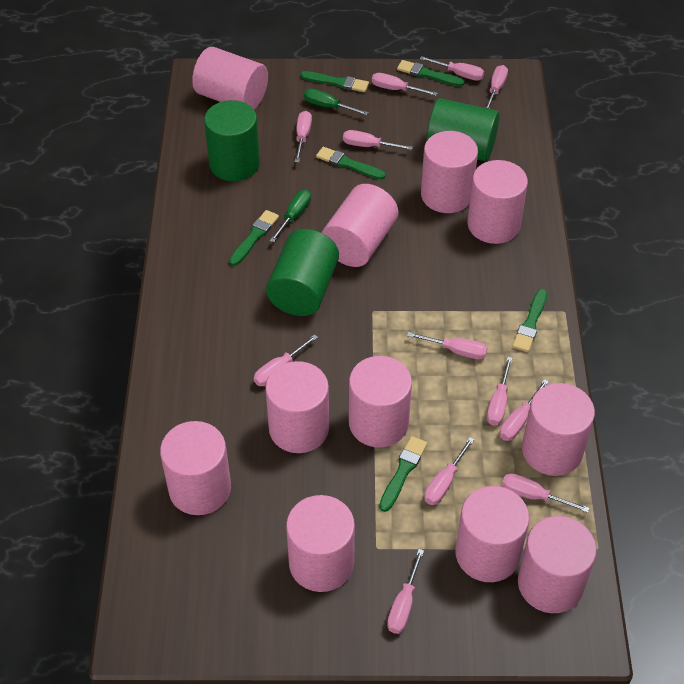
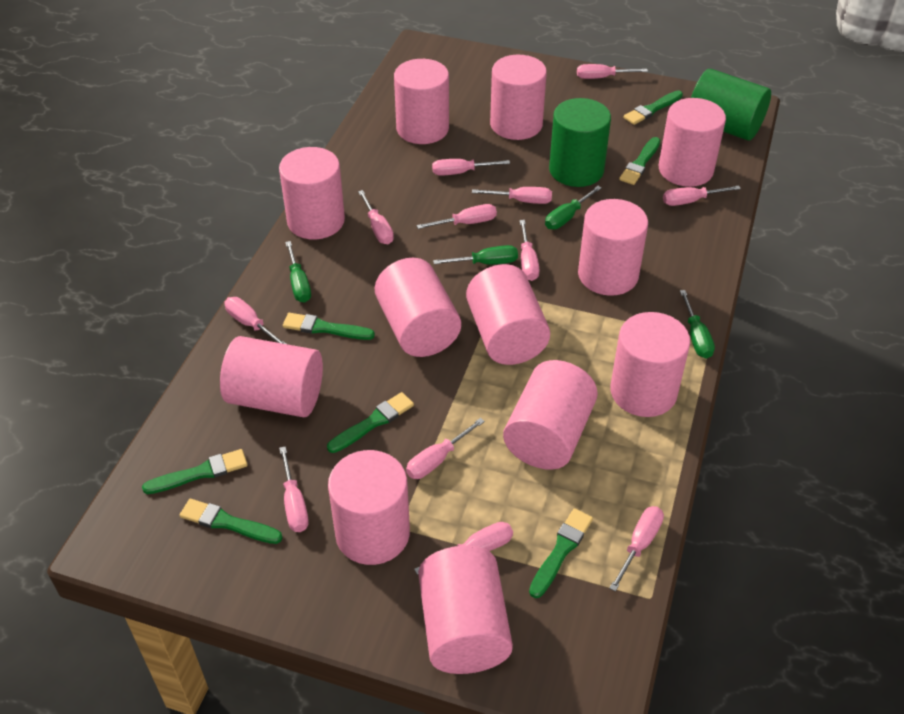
green brush: 6 -> 7
green cylinder: 3 -> 2
green screwdriver: 2 -> 4
pink cylinder: 11 -> 12

